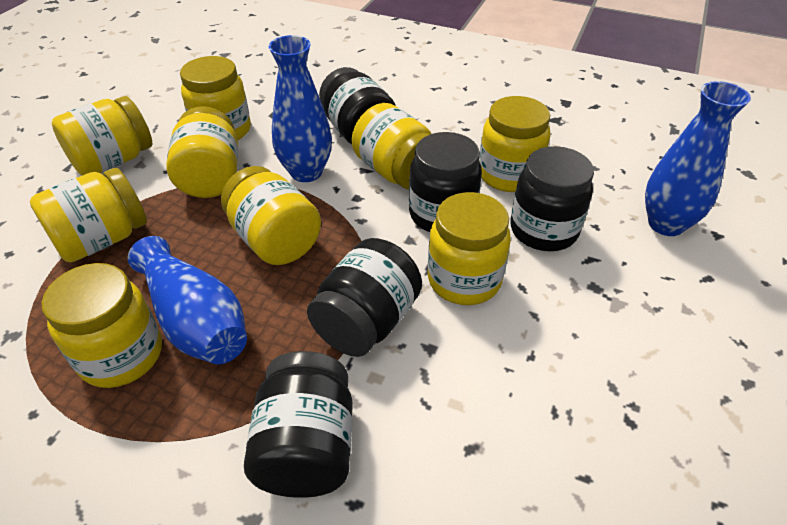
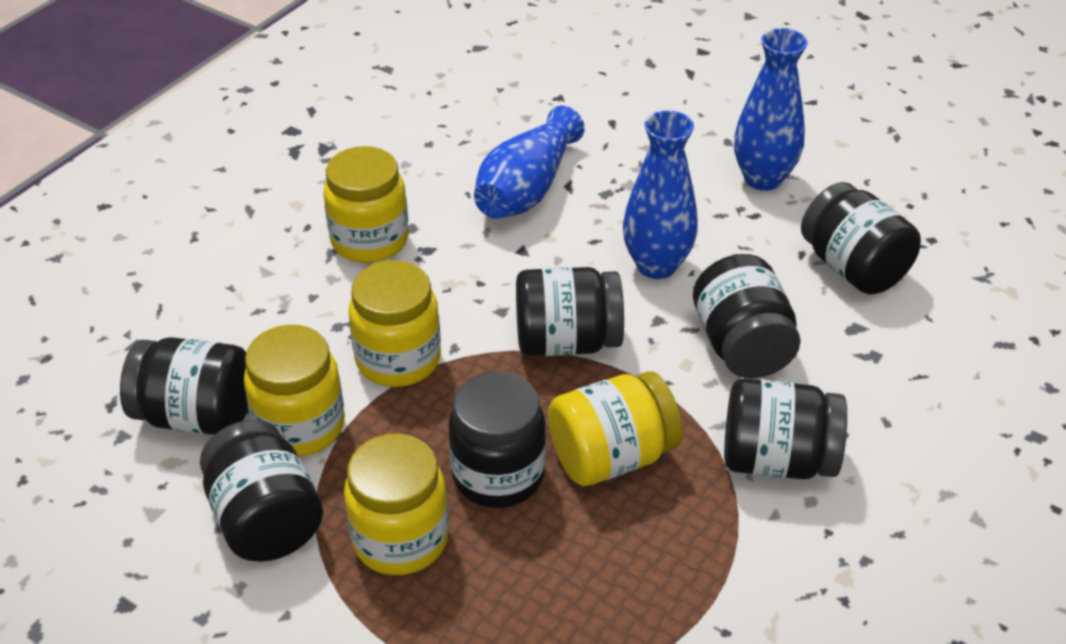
black jar: 5 -> 7
yellow jar: 9 -> 5

